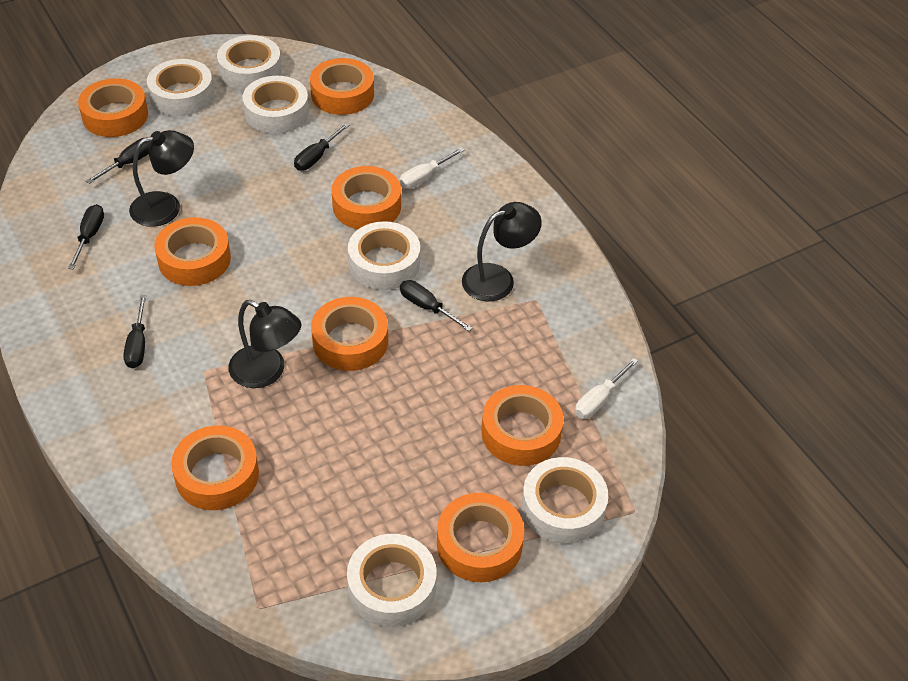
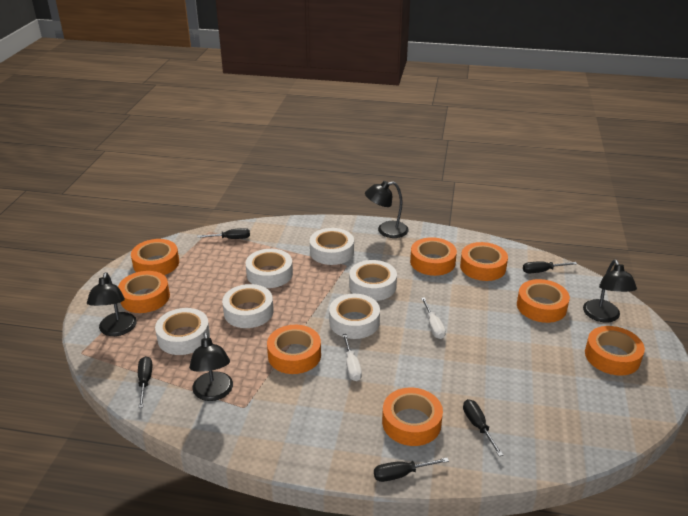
black lamp: 3 -> 4

